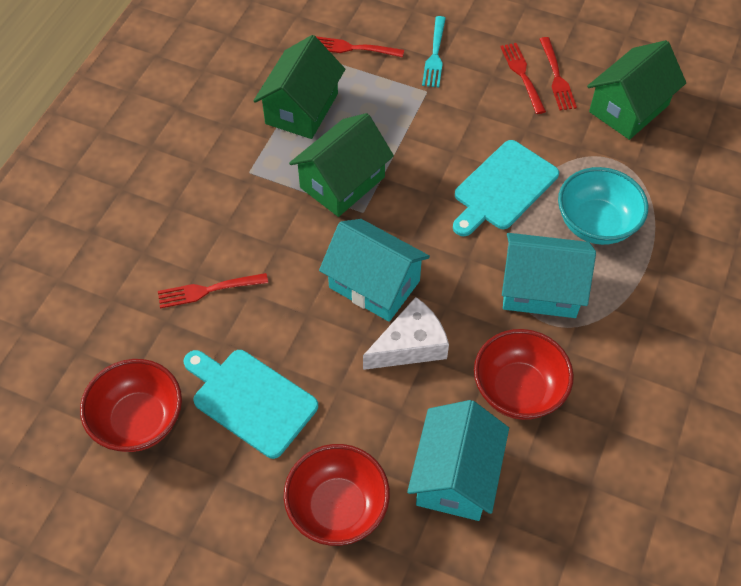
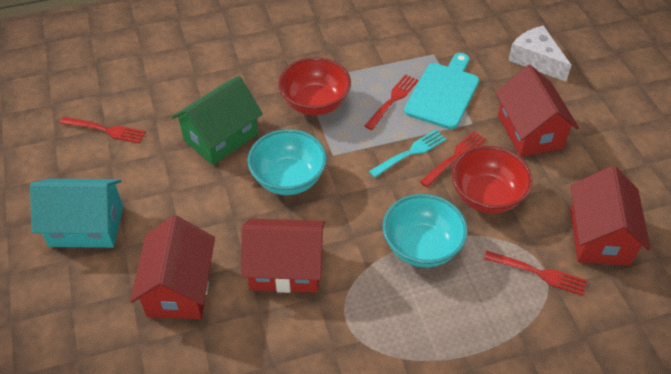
green house: 3 -> 1
red bowl: 3 -> 2
red house: 0 -> 4
turquoise bowl: 1 -> 2
turquoise cutting board: 2 -> 1
turquoise house: 3 -> 1

